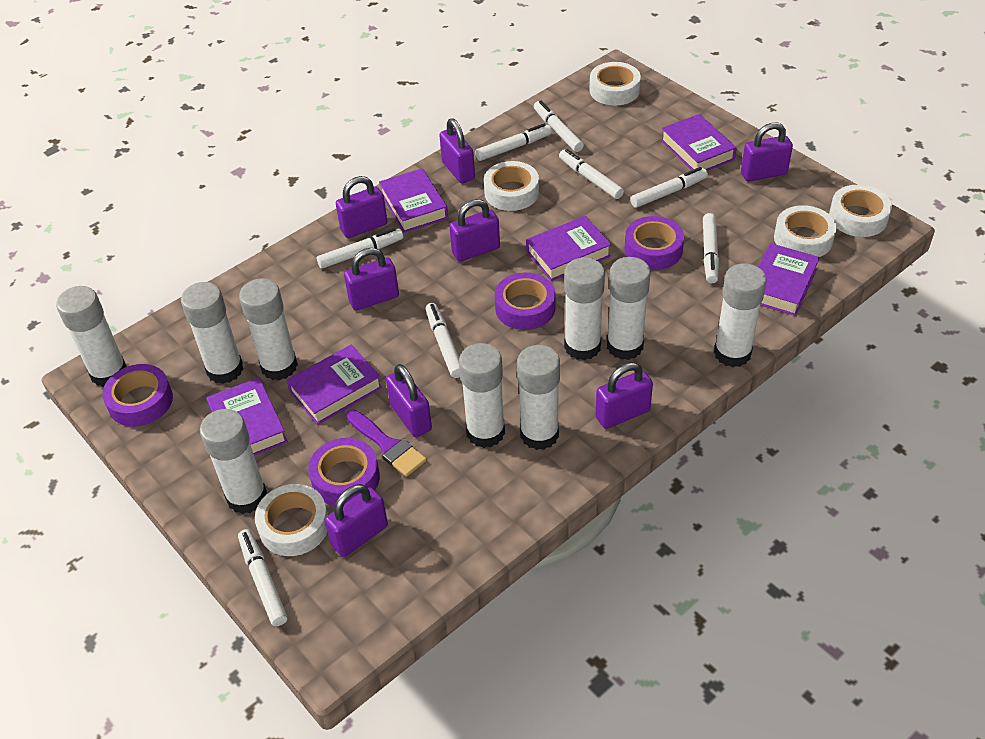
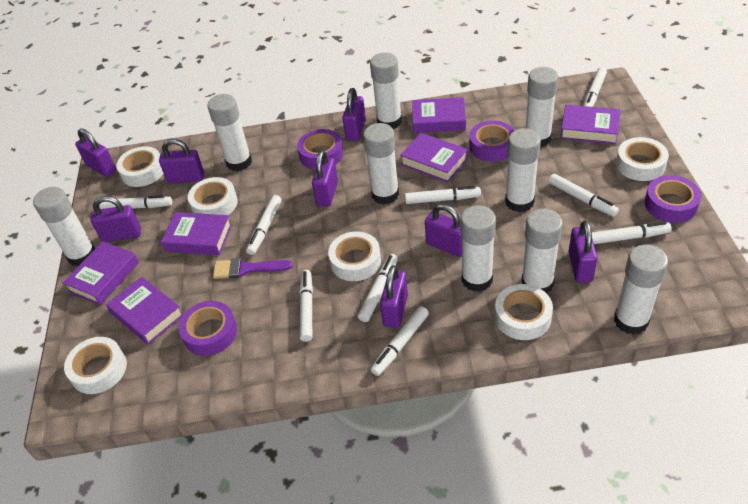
white marker: 8 -> 9
white tape: 5 -> 6

